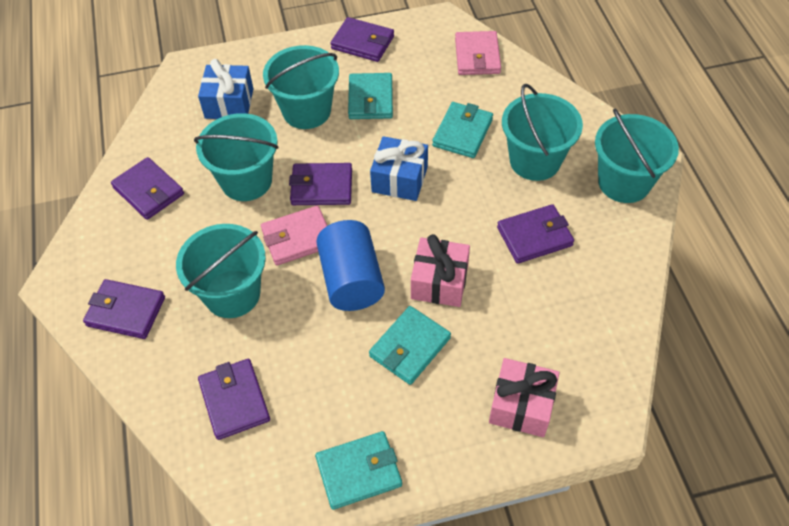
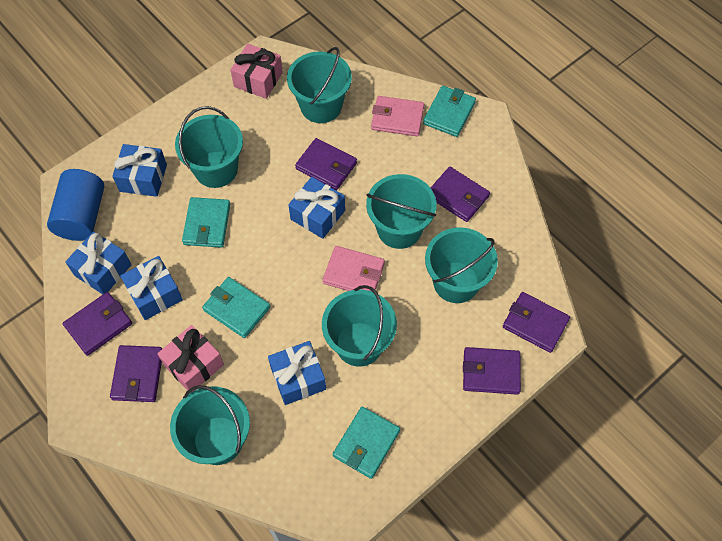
blue gift: 2 -> 5
turquoise bucket: 5 -> 6

